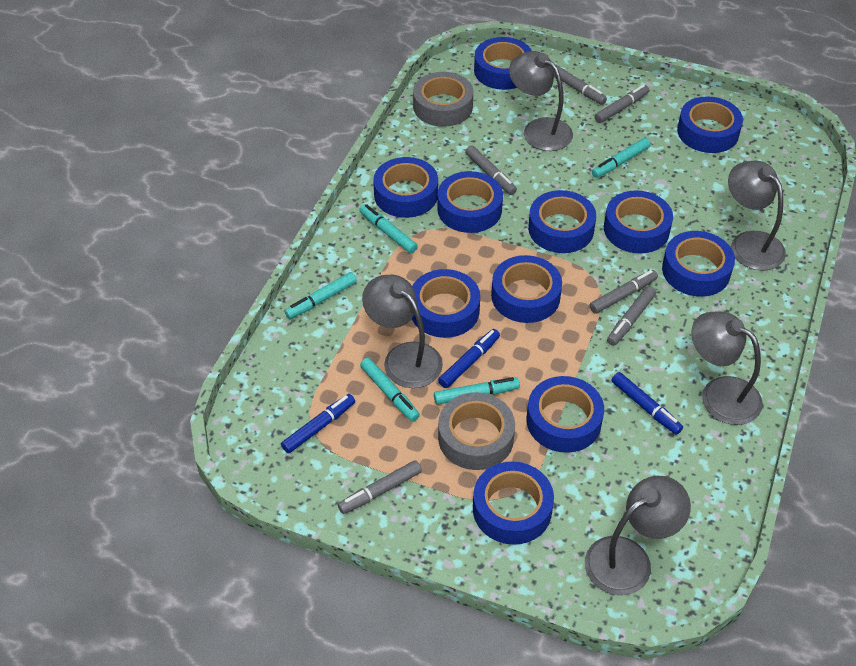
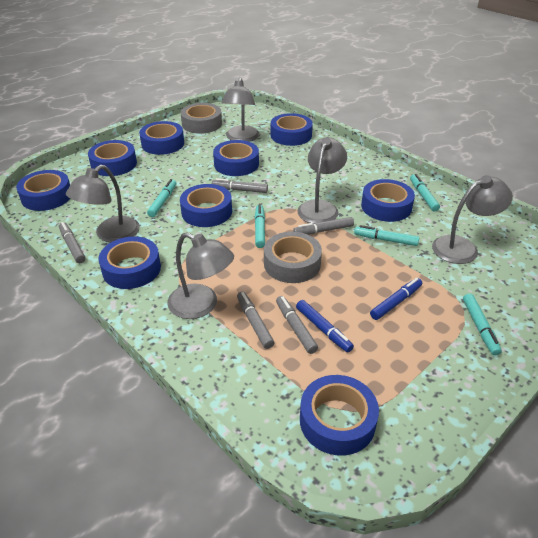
blue marker: 3 -> 2
blue tape: 11 -> 9
grey marker: 6 -> 5

